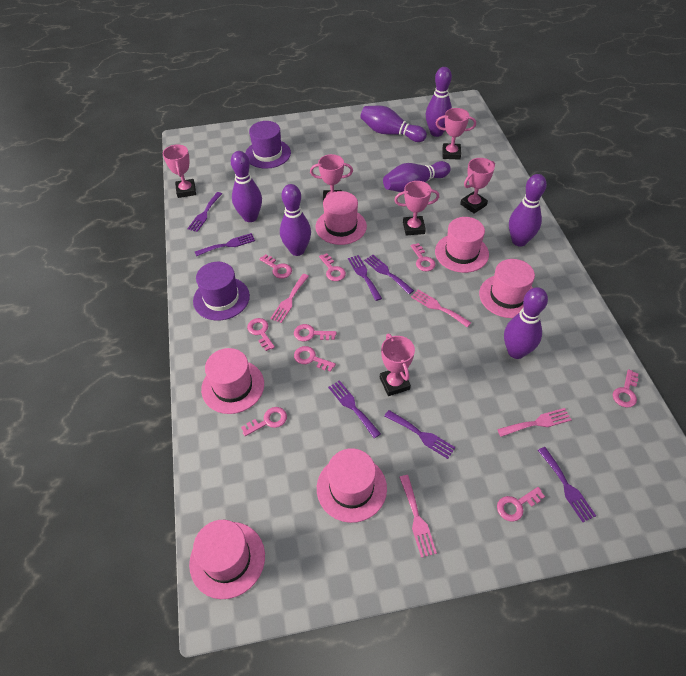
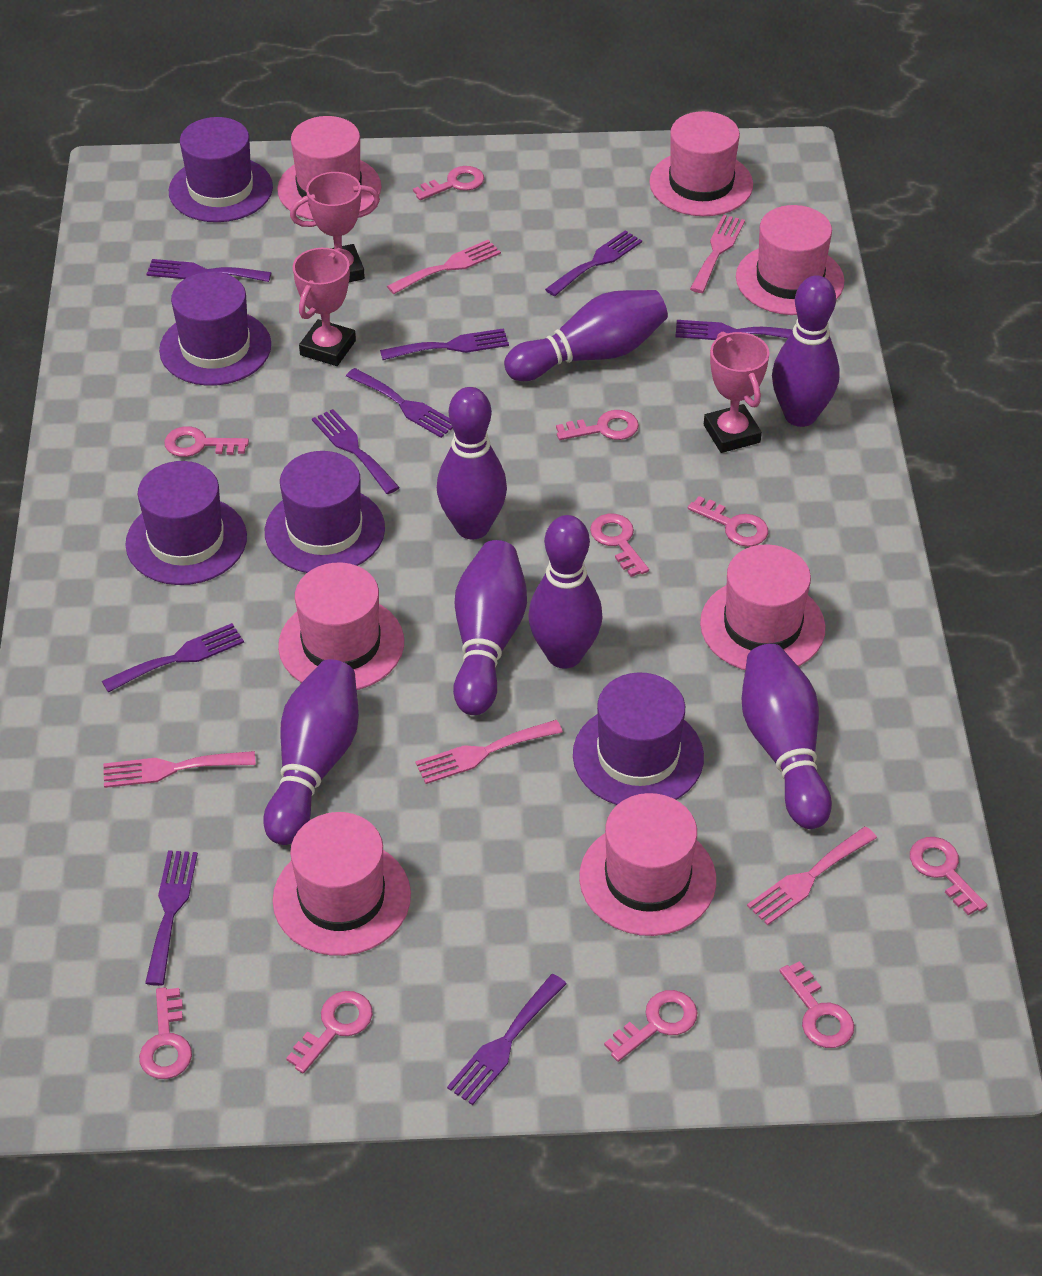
pink fork: 4 -> 5
pink hat: 6 -> 7
pink key: 9 -> 10
pink trophy: 6 -> 3
purple fork: 7 -> 9
purple hat: 2 -> 5

